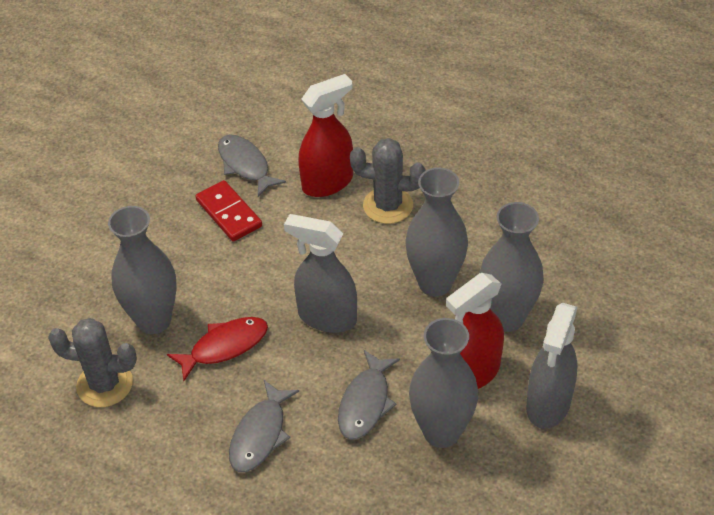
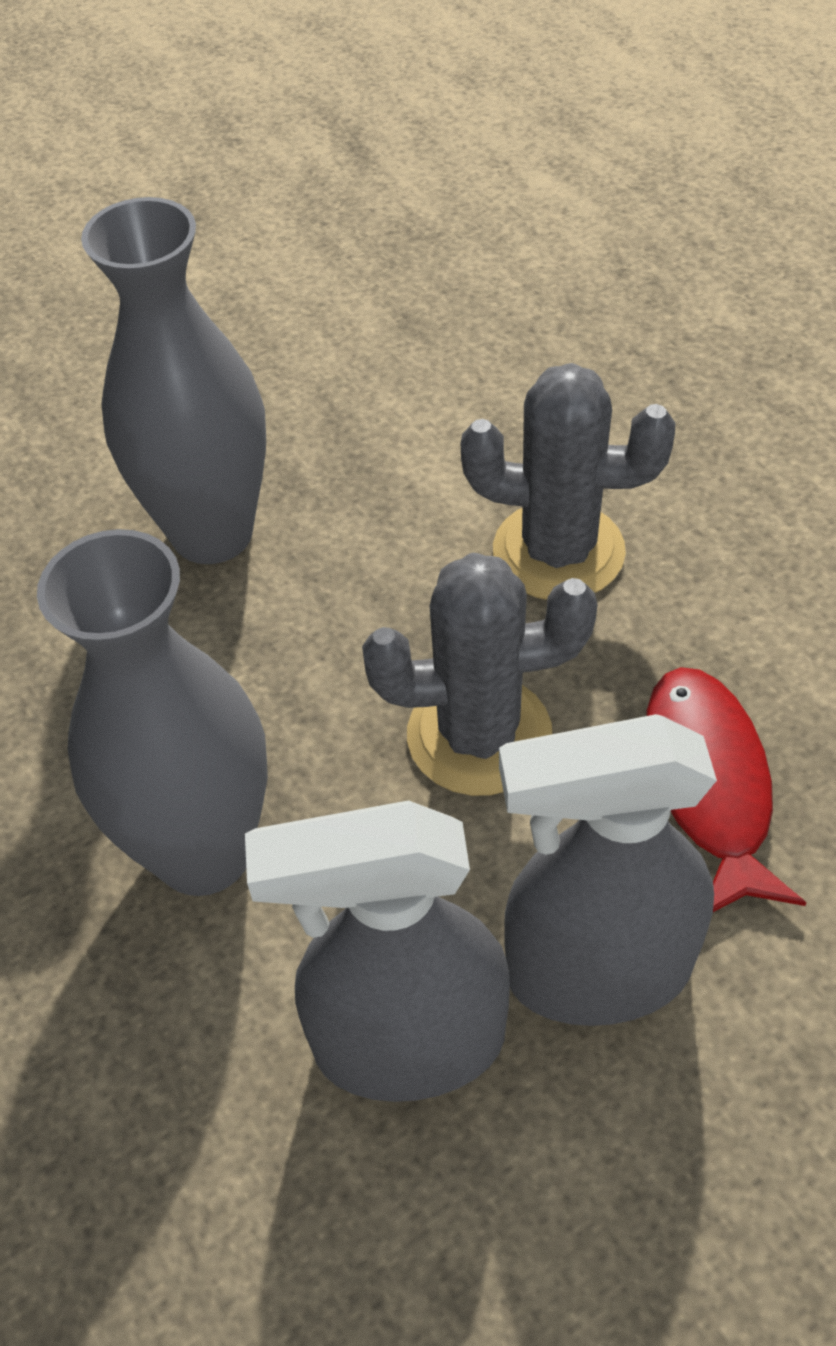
grey fish: 3 -> 0
grey vase: 4 -> 2
red domino: 1 -> 0
red spray bottle: 2 -> 0

